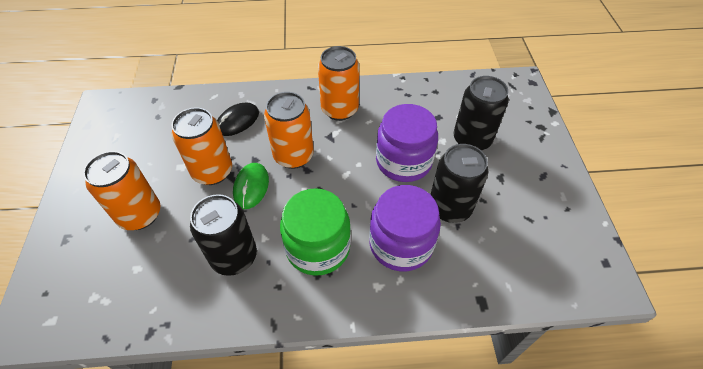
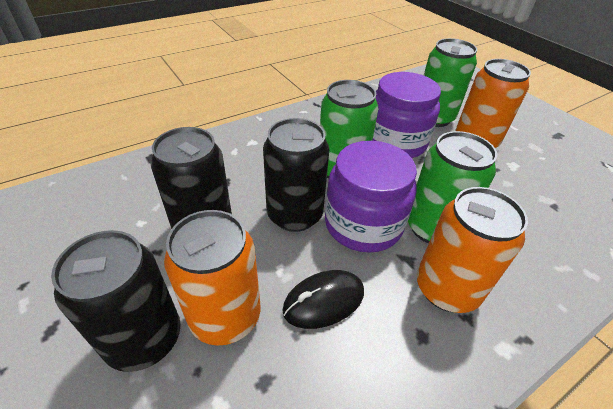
green can: 0 -> 3
green jar: 1 -> 0
green mouse: 1 -> 0
orange can: 4 -> 3

